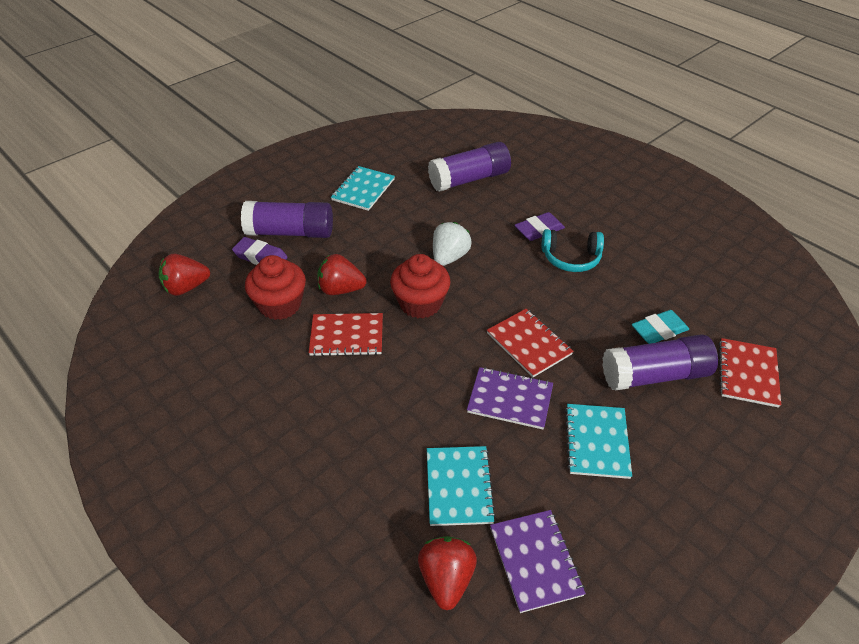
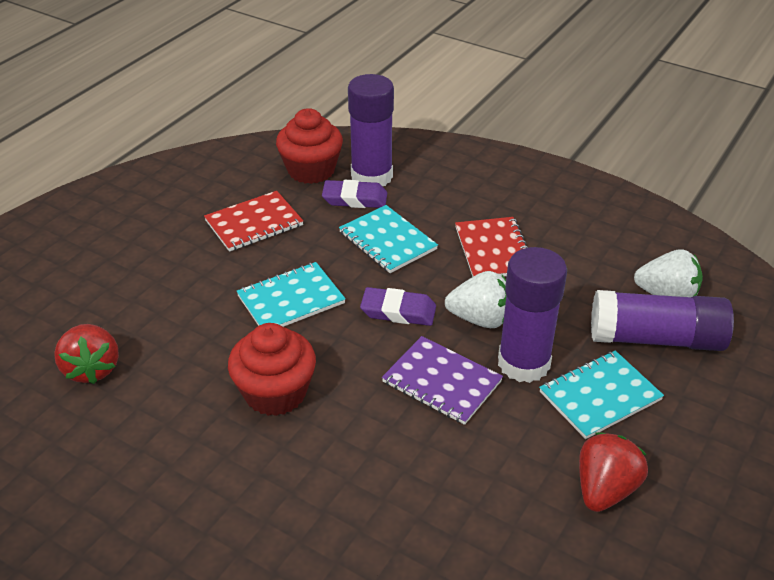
purple notebook: 2 -> 1
red notebook: 3 -> 2
red strawberry: 3 -> 2
turquoise eraser: 1 -> 0
turquoise headphones: 1 -> 0
white strawberry: 1 -> 2

